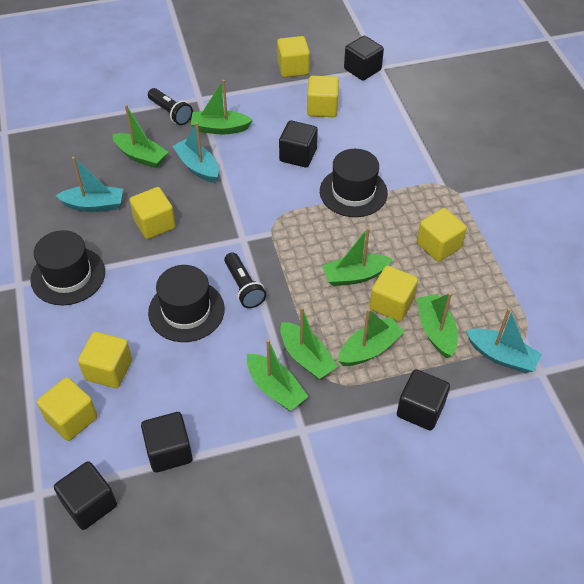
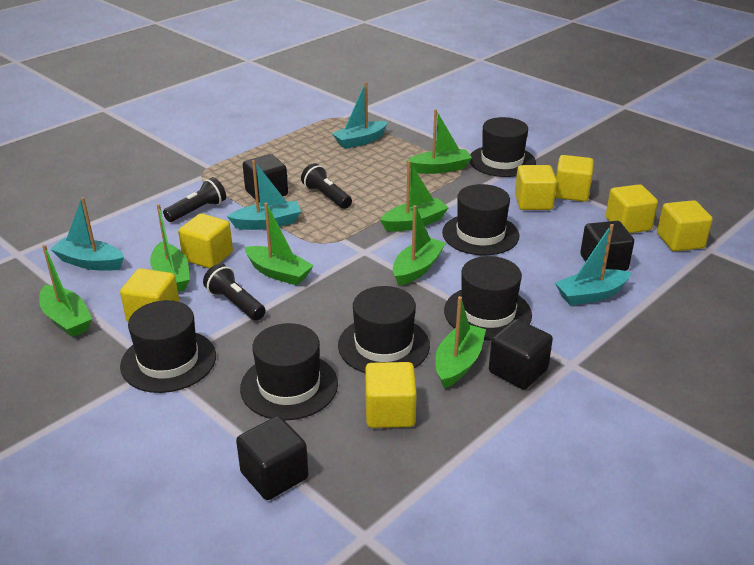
black cube: 5 -> 4
black flashlight: 2 -> 3
black hat: 3 -> 6
turquoise boat: 3 -> 4

